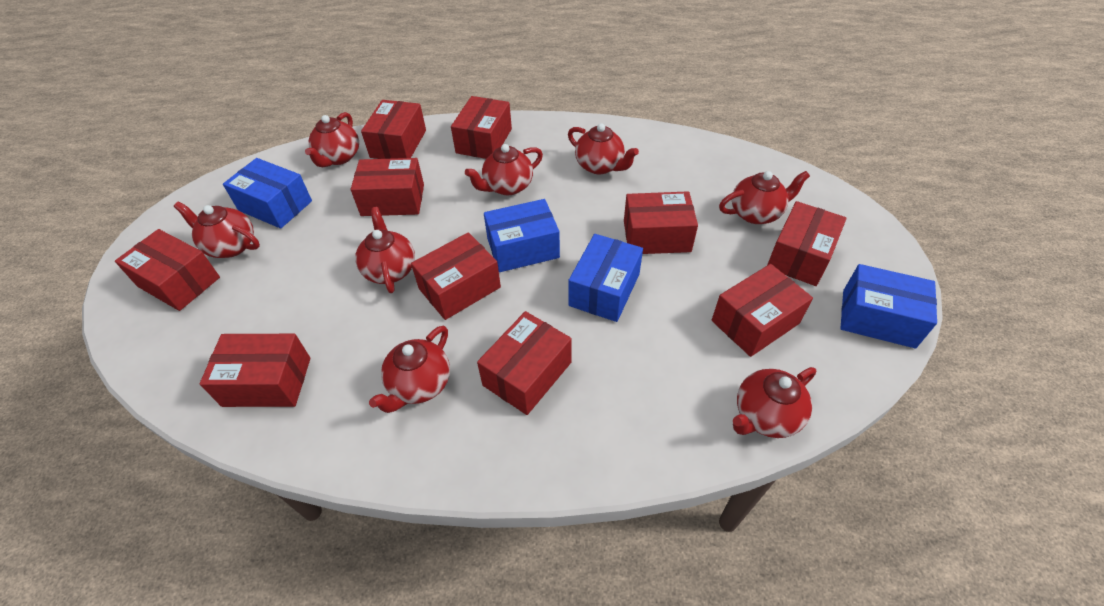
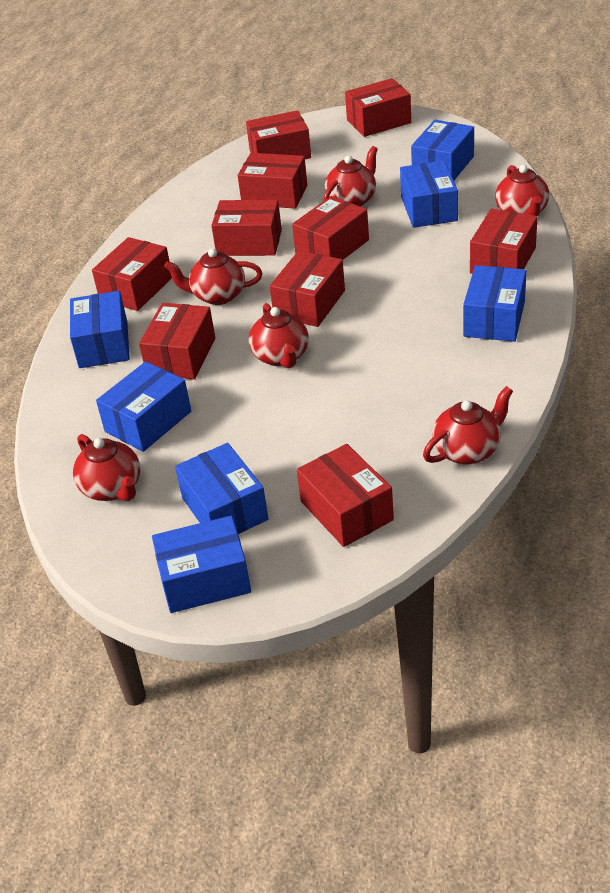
blue box: 4 -> 7
red teapot: 8 -> 6

